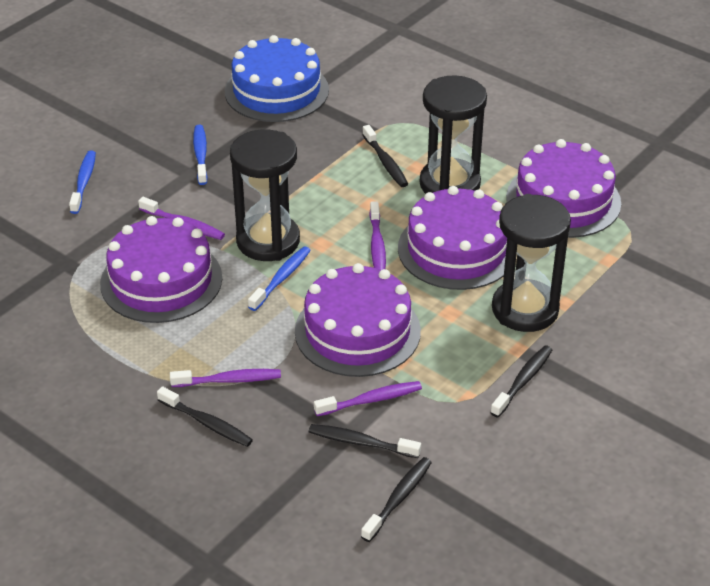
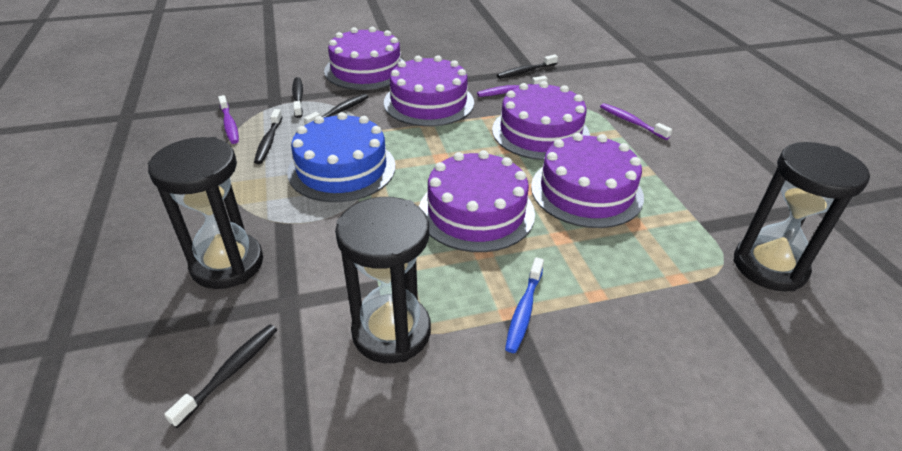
blue toothbrush: 3 -> 1
purple cake: 4 -> 5
purple toothbrush: 4 -> 3

